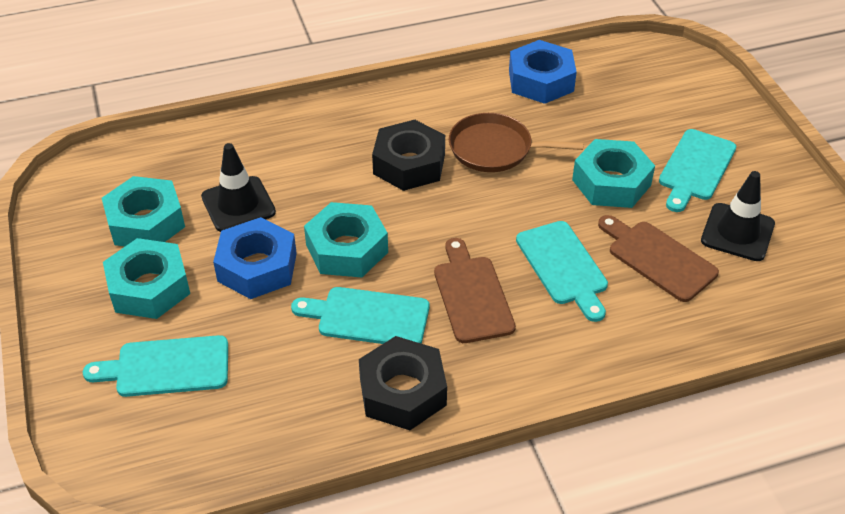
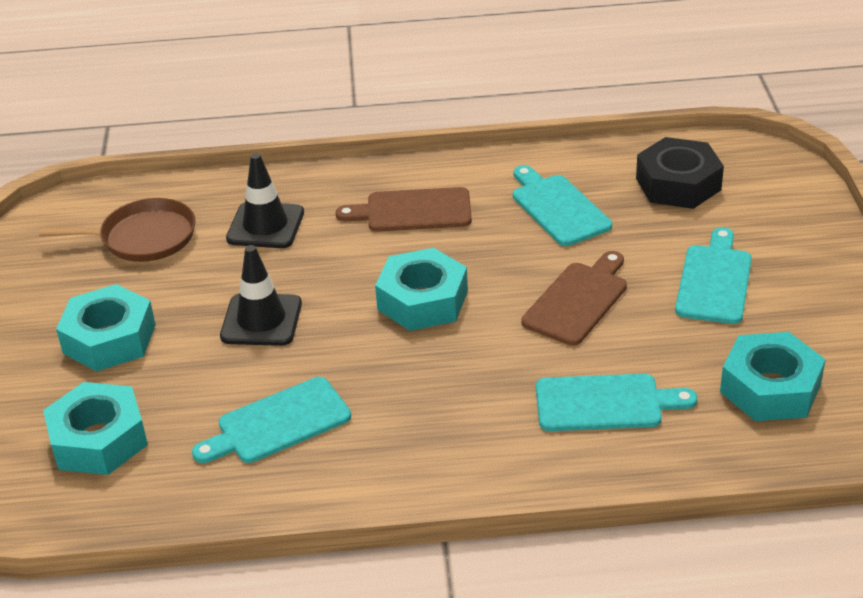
black nut: 2 -> 1
blue nut: 2 -> 0

